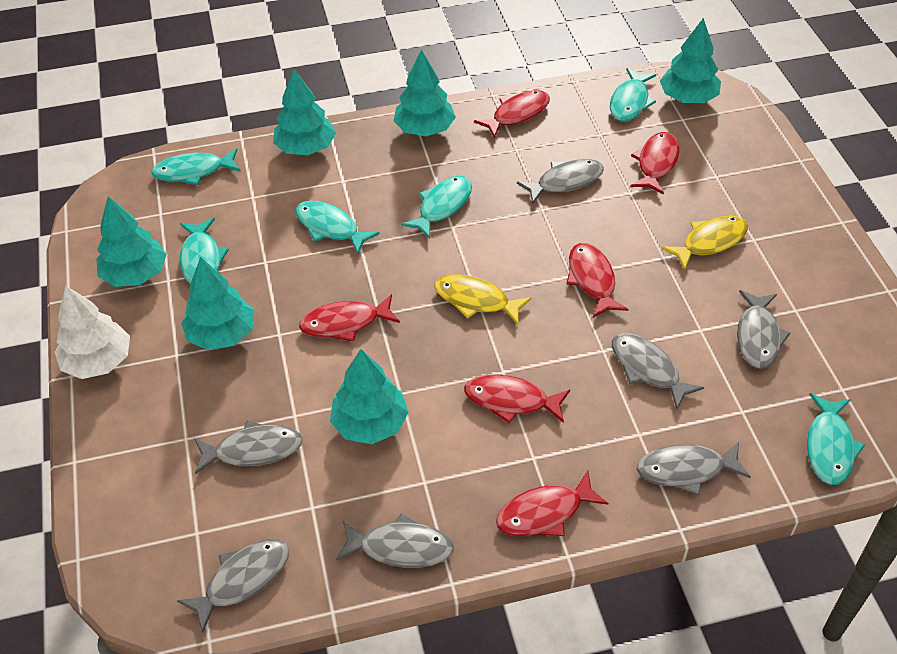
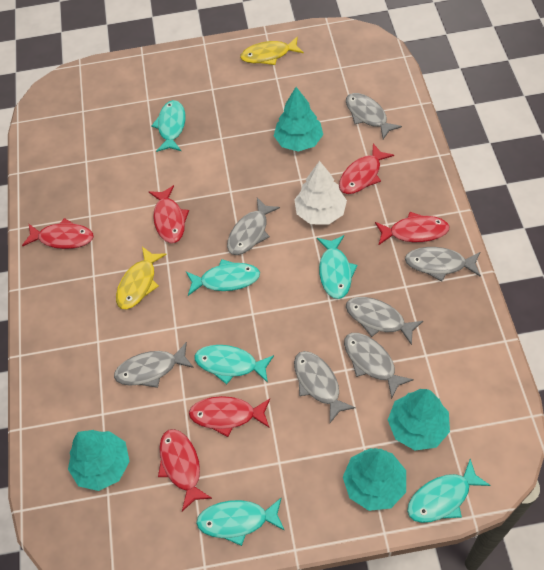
turquoise tree: 6 -> 4

